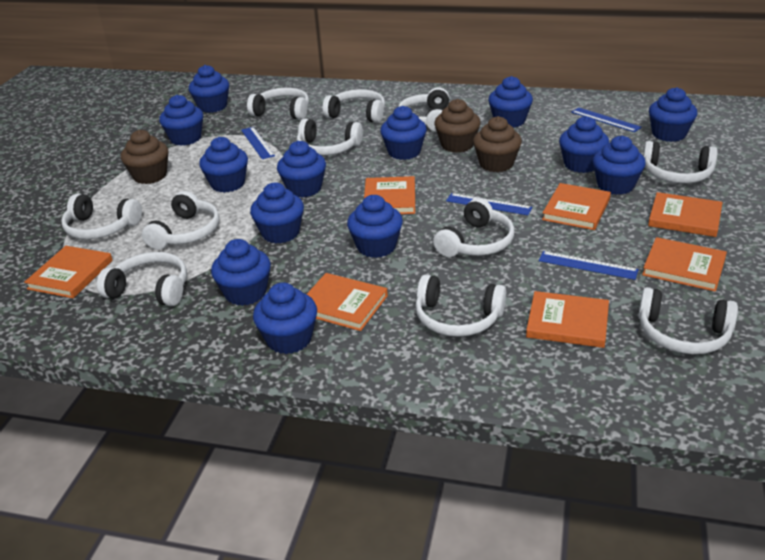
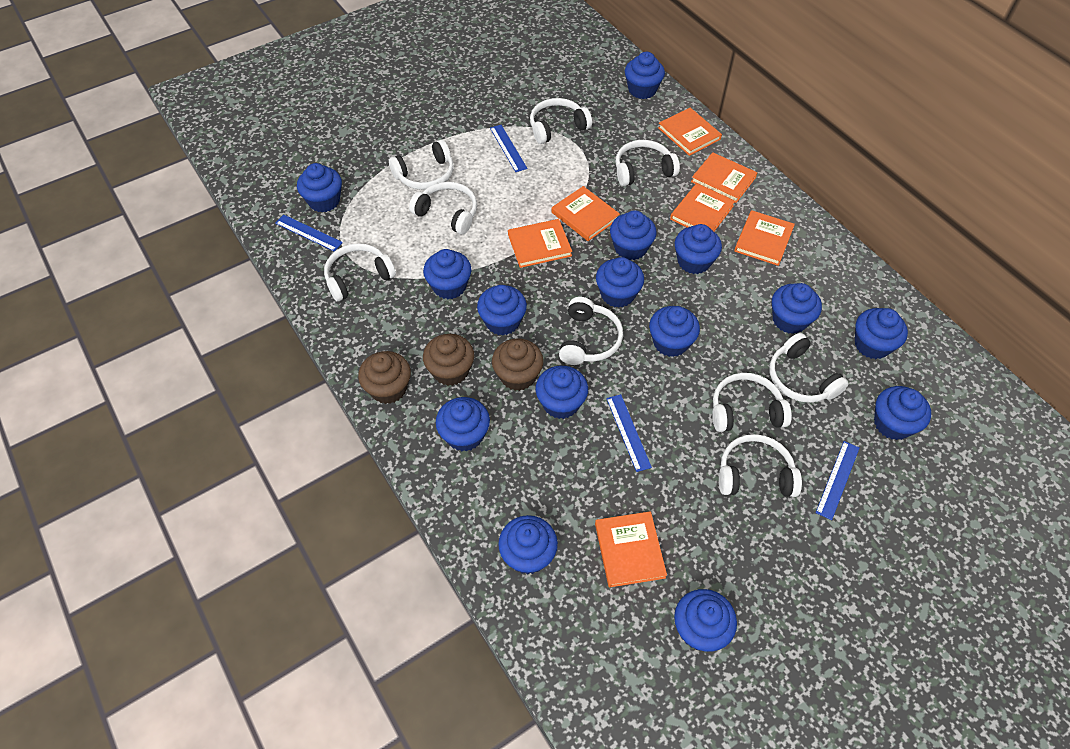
blue cupcake: 13 -> 15
white headphones: 11 -> 9

